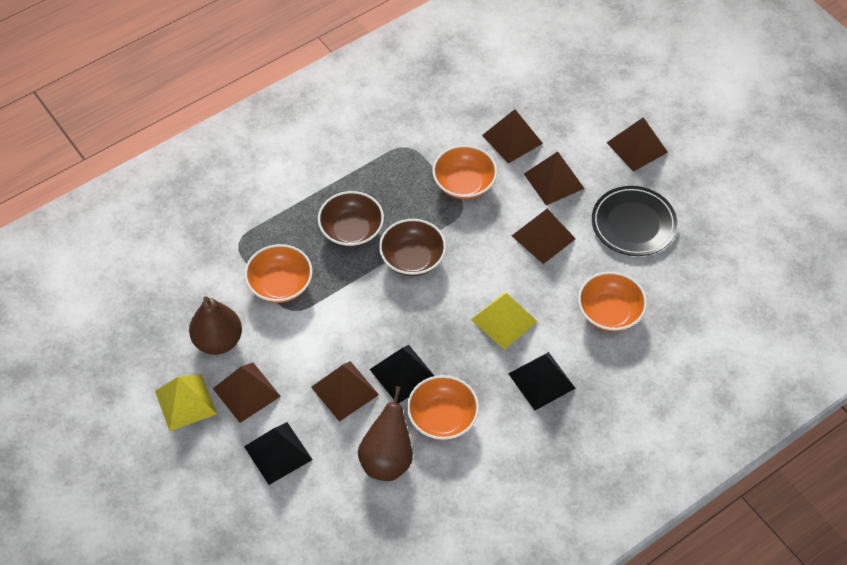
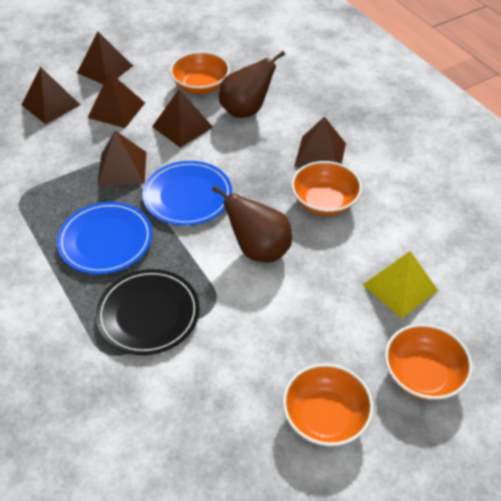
black pyramid: 3 -> 0
blue plate: 0 -> 2
brown bowl: 2 -> 0
yellow pyramid: 2 -> 1

